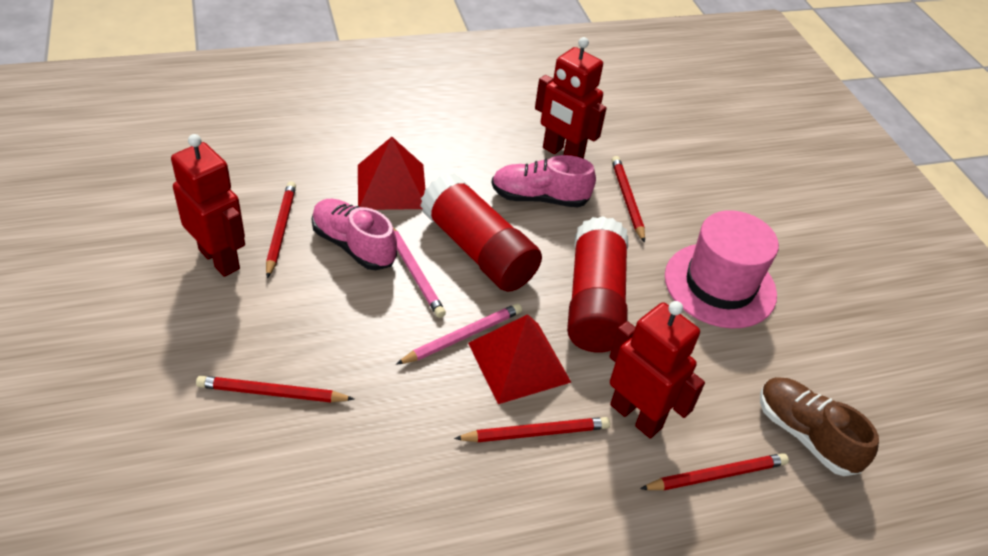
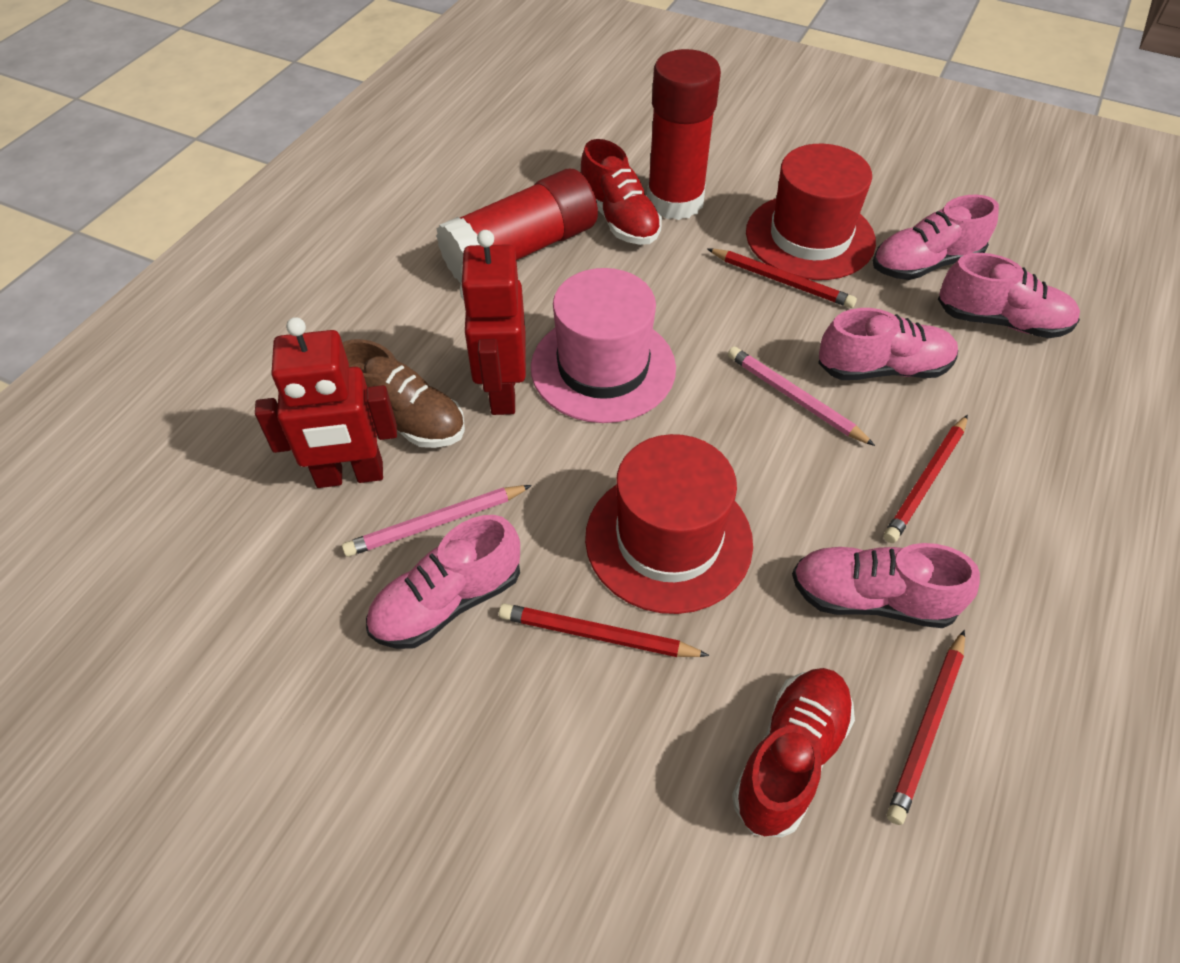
pink shoe: 2 -> 5
red hat: 0 -> 2
red pencil: 5 -> 4
red pyramid: 2 -> 0
red robot: 3 -> 2
red shoe: 0 -> 2

